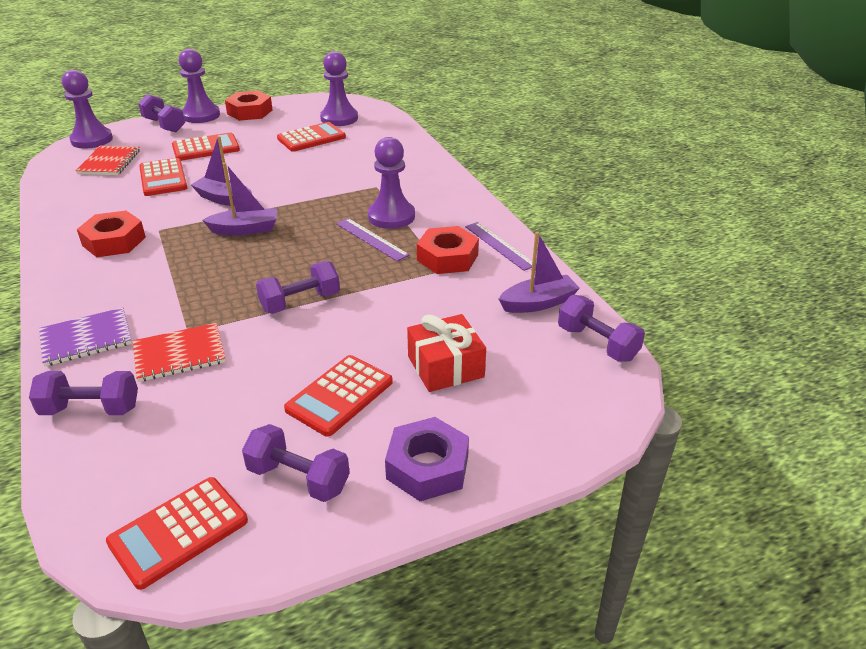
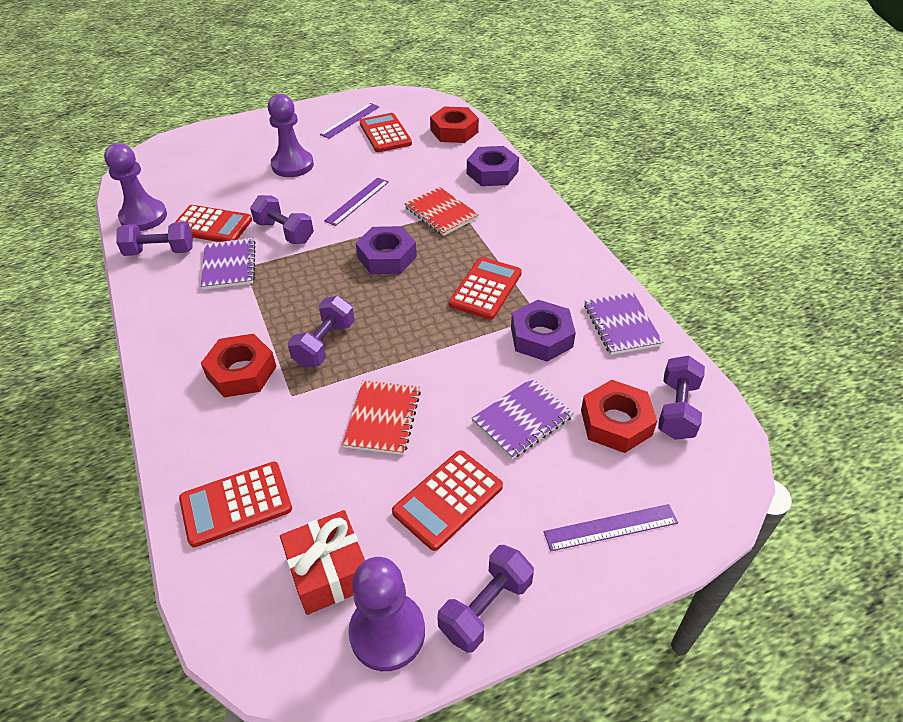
purple boat: 3 -> 0
purple notebook: 1 -> 3
purple nut: 1 -> 3
purple pawn: 4 -> 3
purple ruler: 2 -> 3

